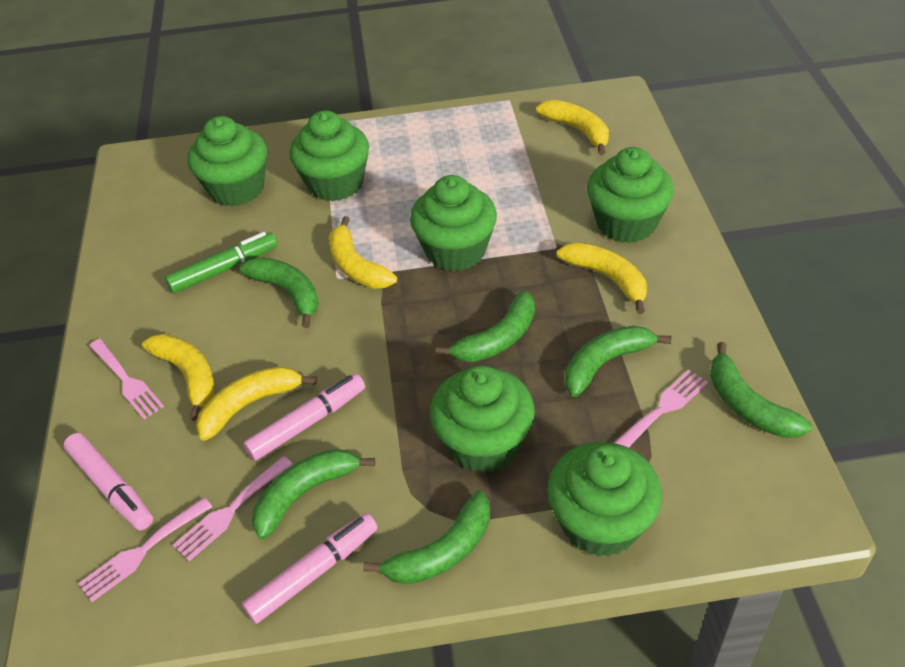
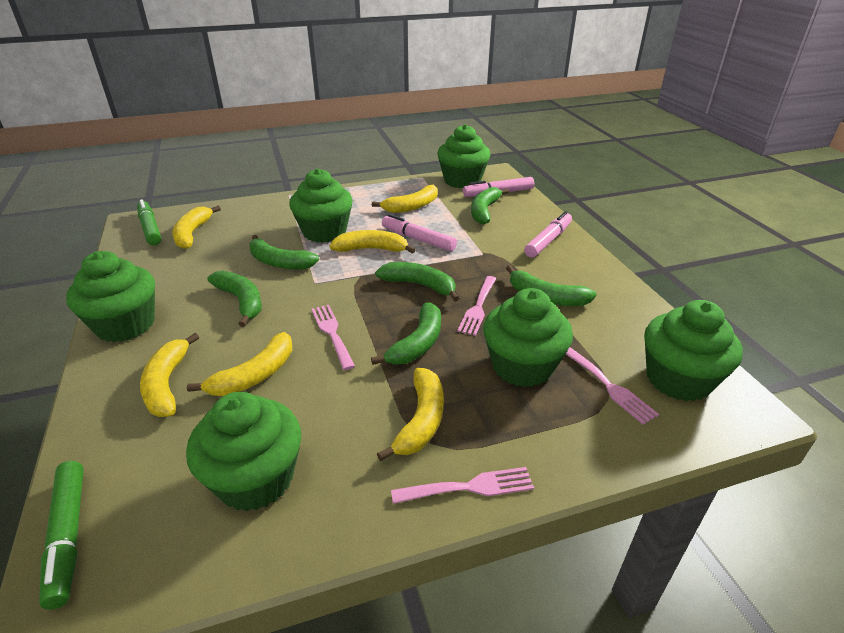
green marker: 1 -> 2
yellow banana: 5 -> 6

